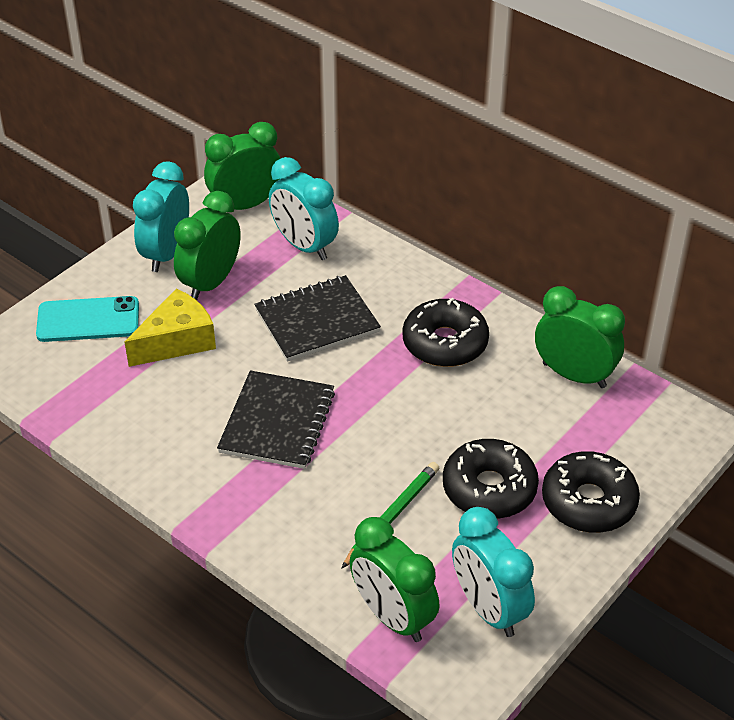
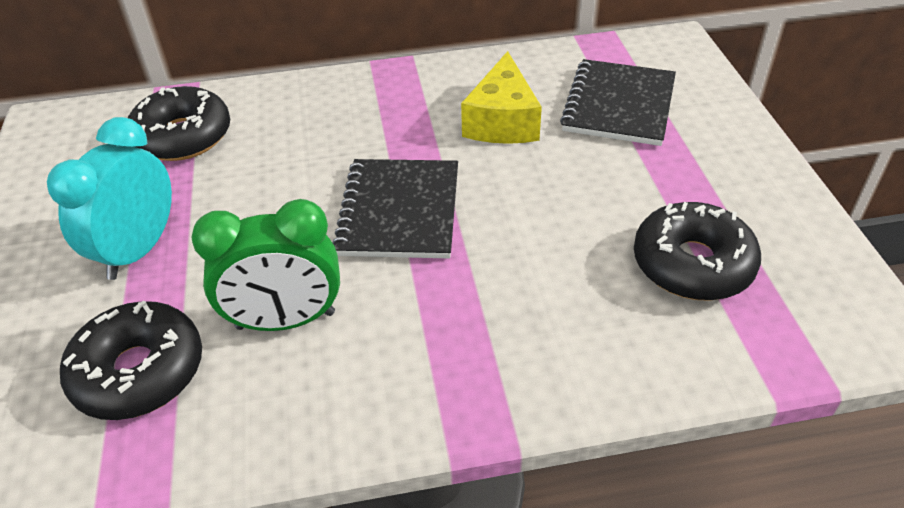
green clock: 4 -> 1
green pencil: 1 -> 0
turquoise clock: 3 -> 1
turquoise phone: 1 -> 0

